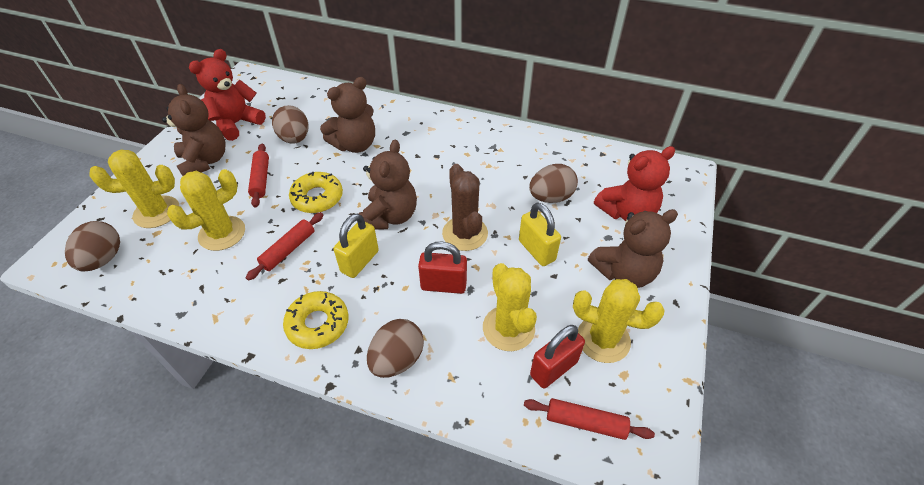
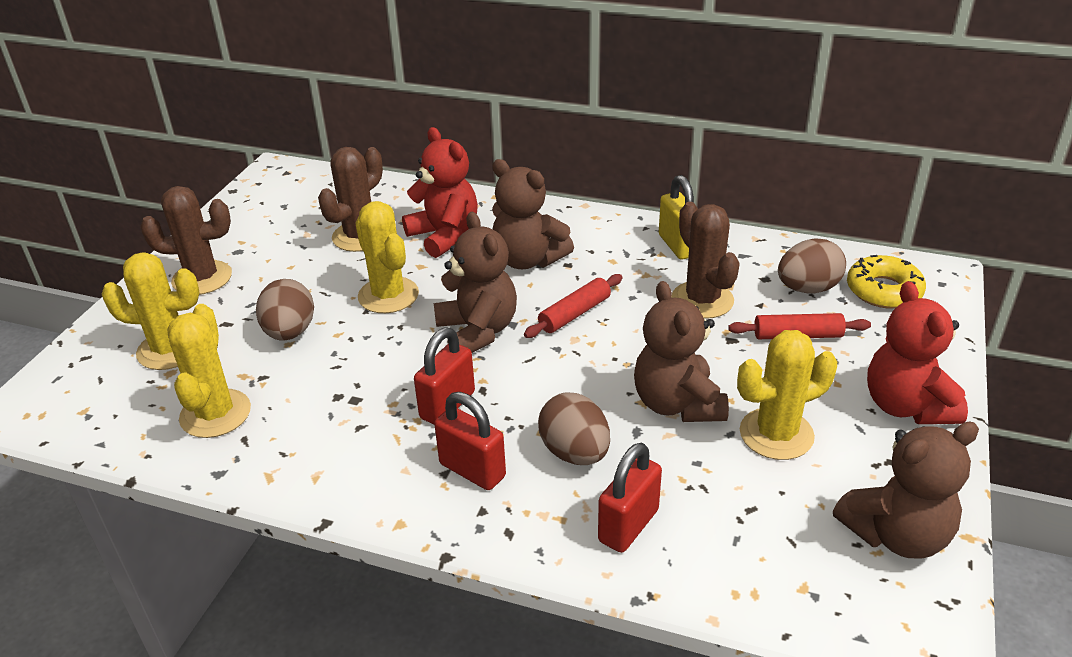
brown cactus: 1 -> 3
brown egg: 4 -> 3
red padlock: 2 -> 3
red rolling pin: 3 -> 2
yellow donut: 2 -> 1
yellow padlock: 2 -> 1

